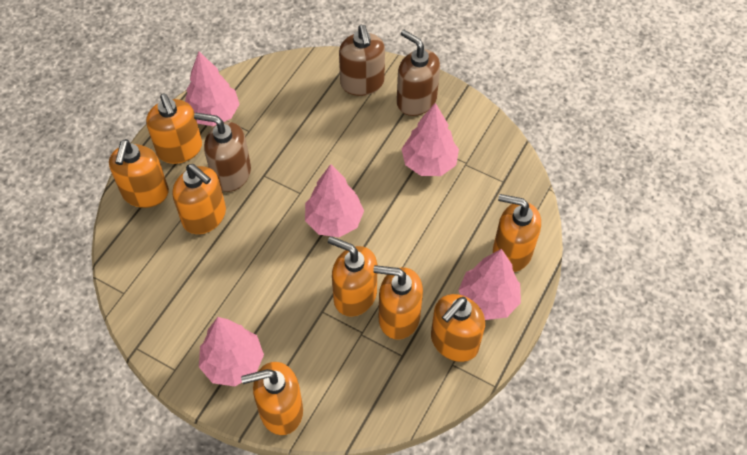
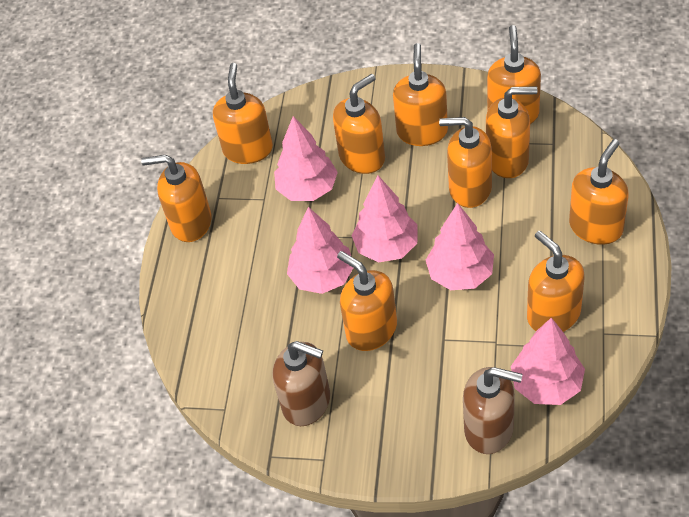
brown soap dispenser: 3 -> 2
orange soap dispenser: 8 -> 10

